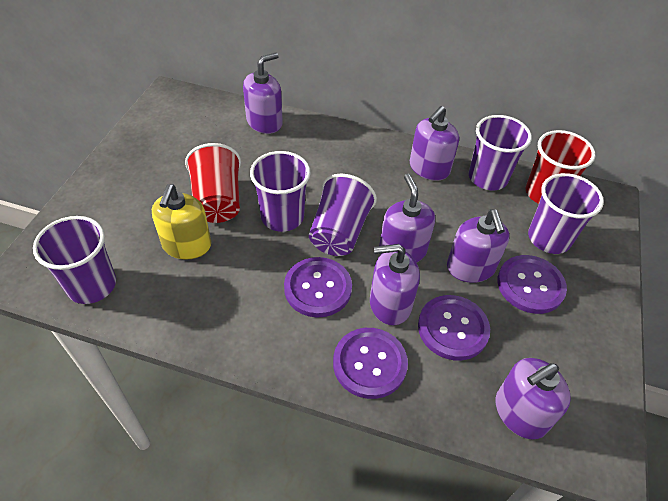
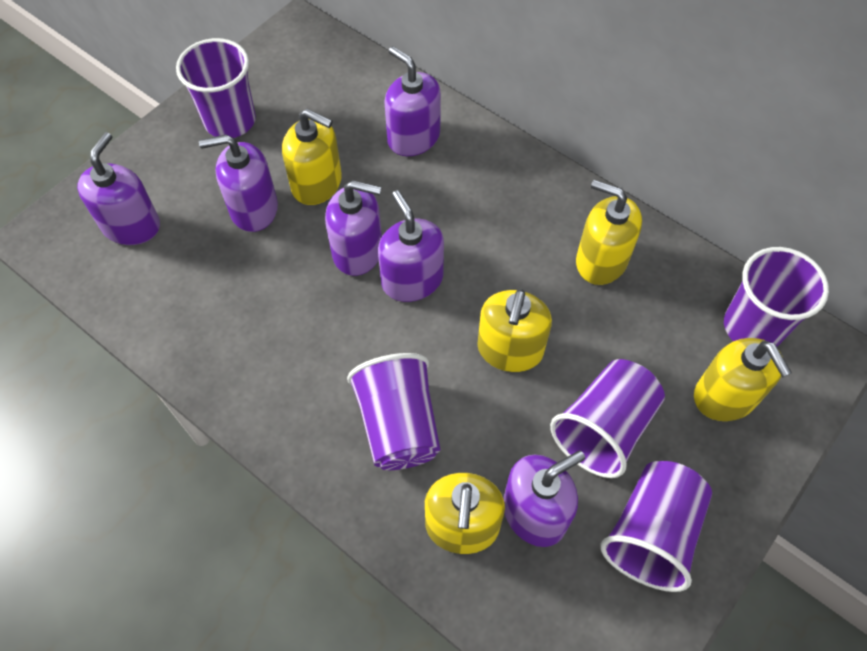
purple button: 4 -> 0
red cup: 2 -> 0
yellow soap dispenser: 1 -> 5

